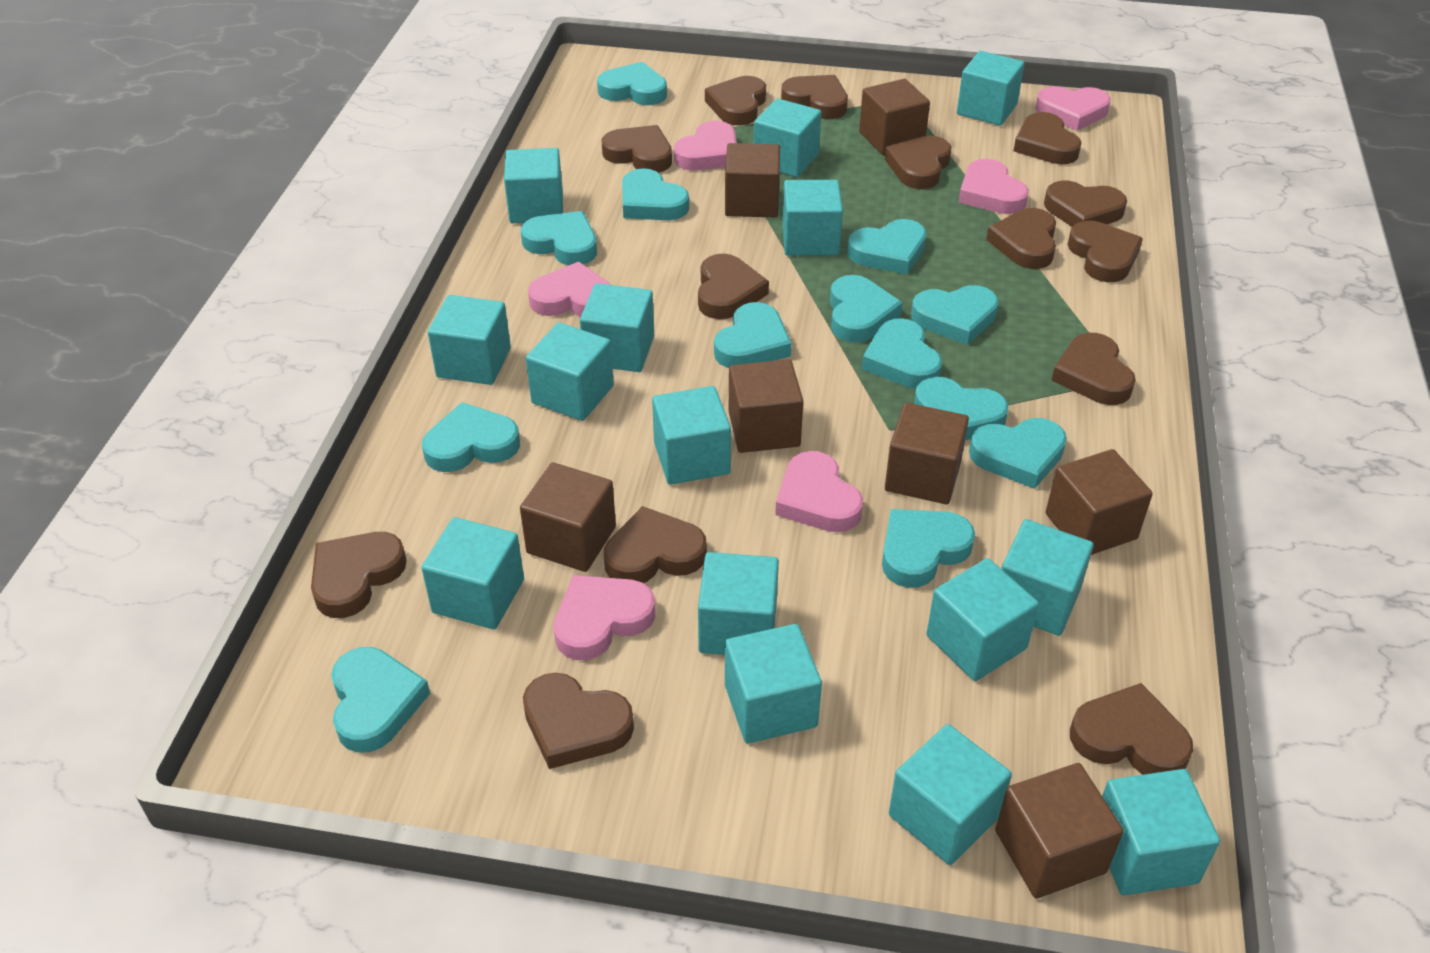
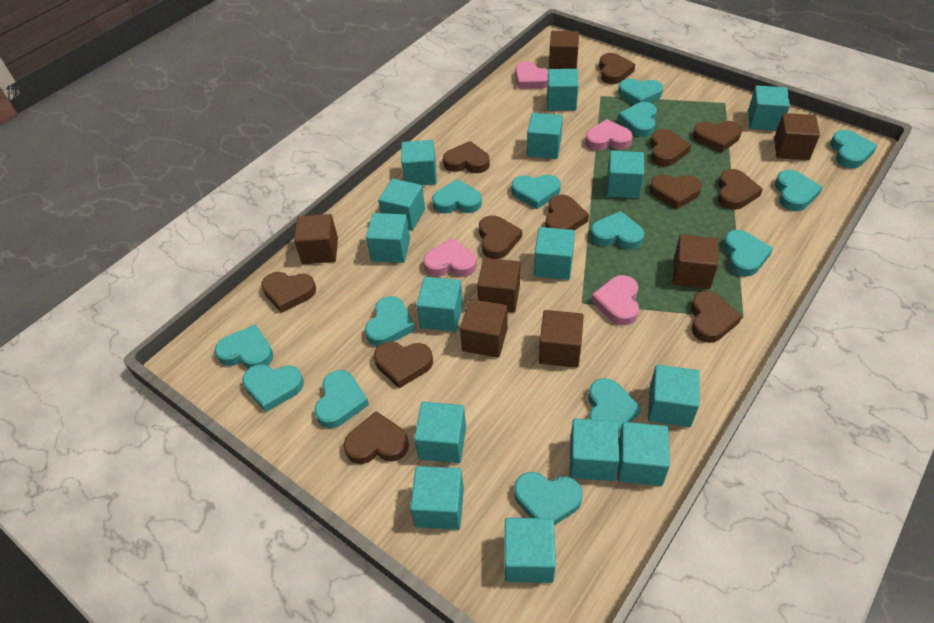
brown heart: 14 -> 12
pink heart: 6 -> 4
turquoise heart: 13 -> 14

